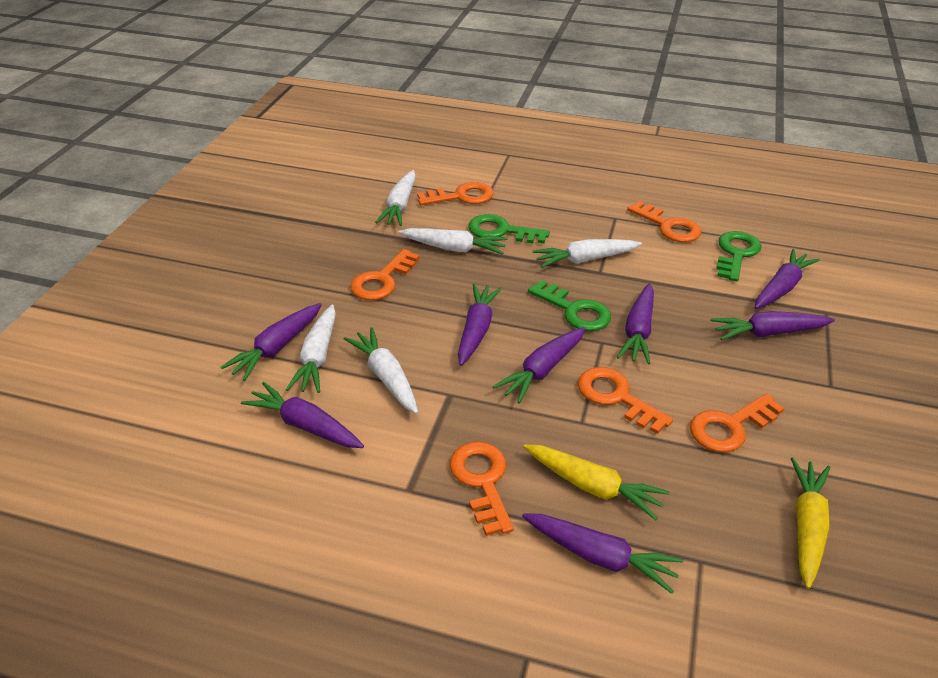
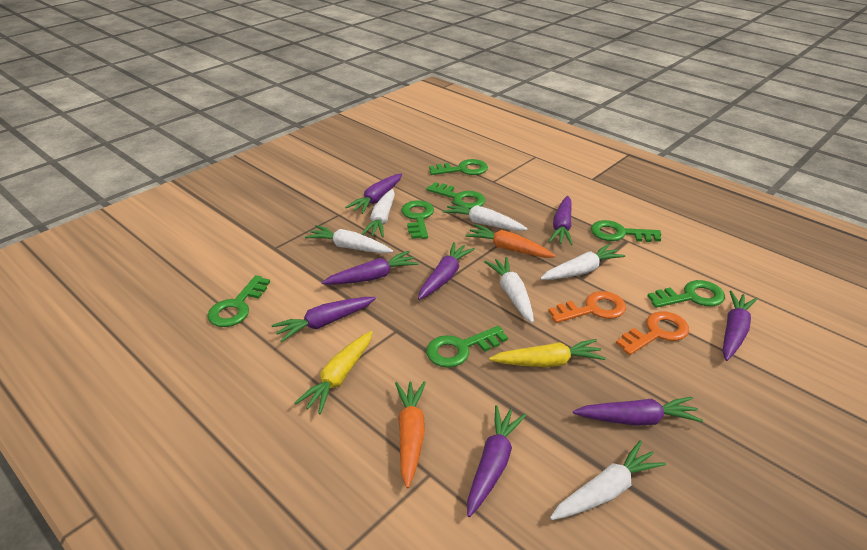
green key: 3 -> 7
orange carrot: 0 -> 2
orange key: 6 -> 2
white carrot: 5 -> 6

